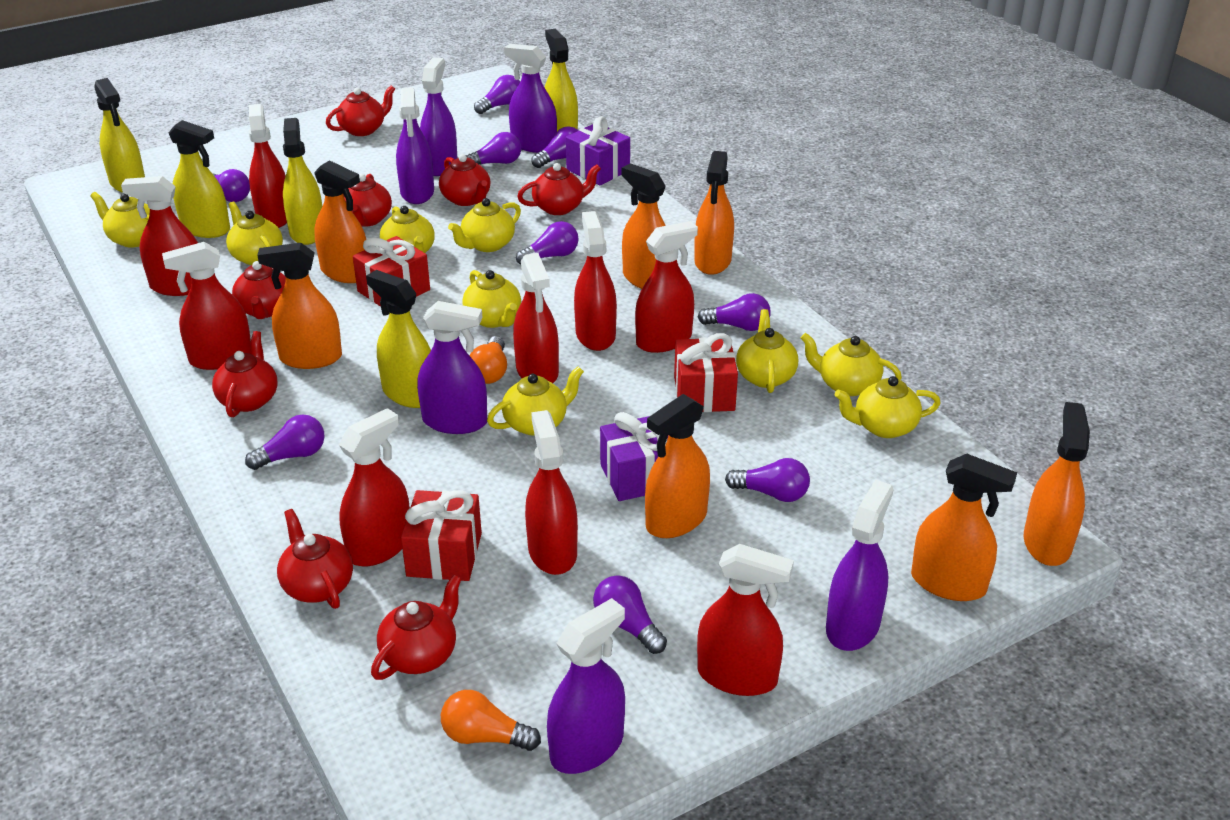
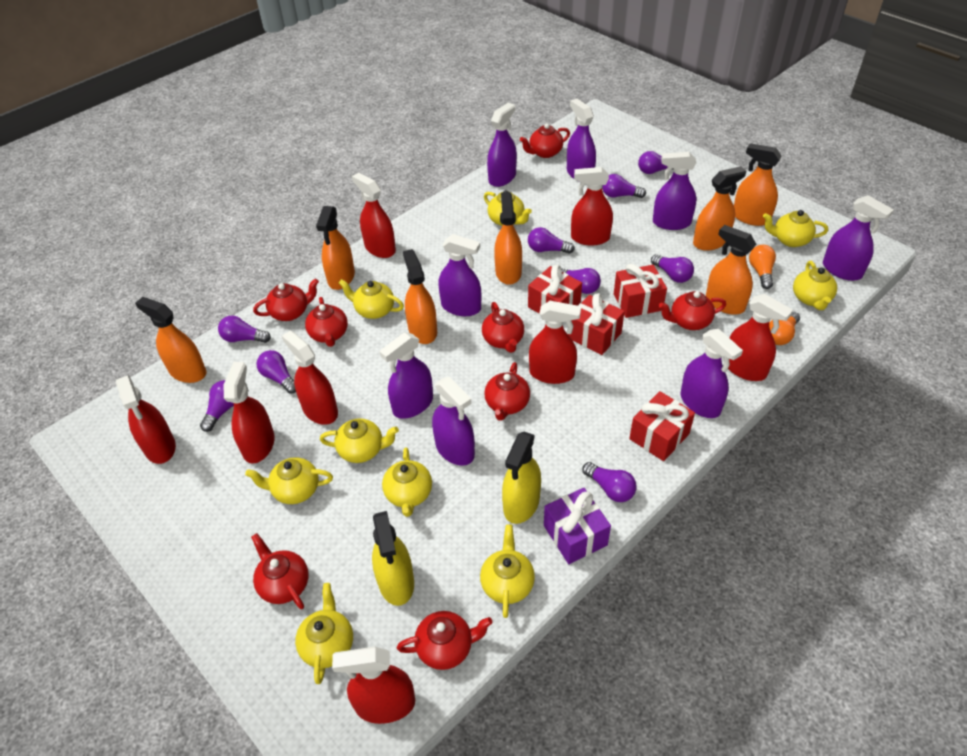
purple gift: 2 -> 1
purple spray bottle: 6 -> 8
red gift: 3 -> 4
red spray bottle: 9 -> 8
yellow spray bottle: 5 -> 2

